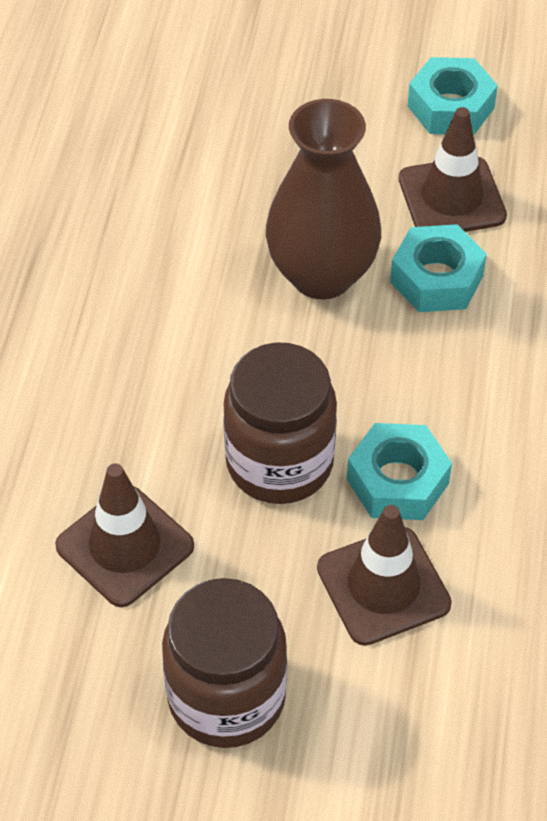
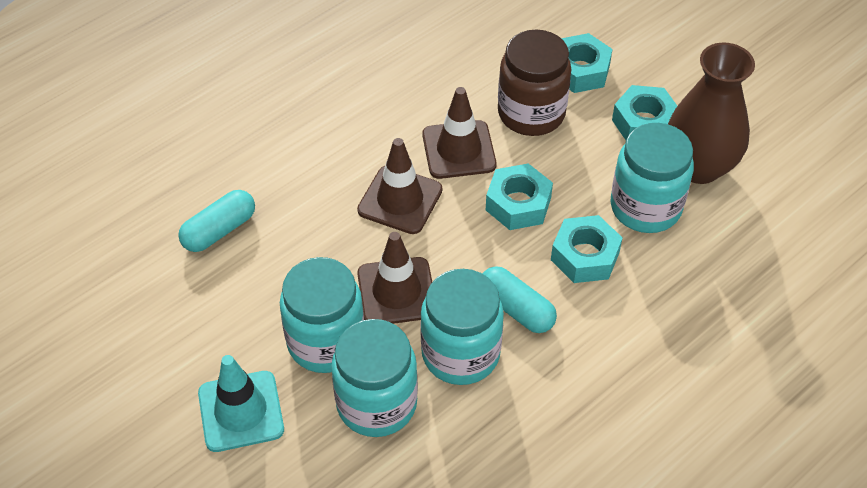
brown jar: 2 -> 1
turquoise capsule: 0 -> 2
turquoise jar: 0 -> 4
turquoise nut: 3 -> 4
turquoise traffic cone: 0 -> 1

